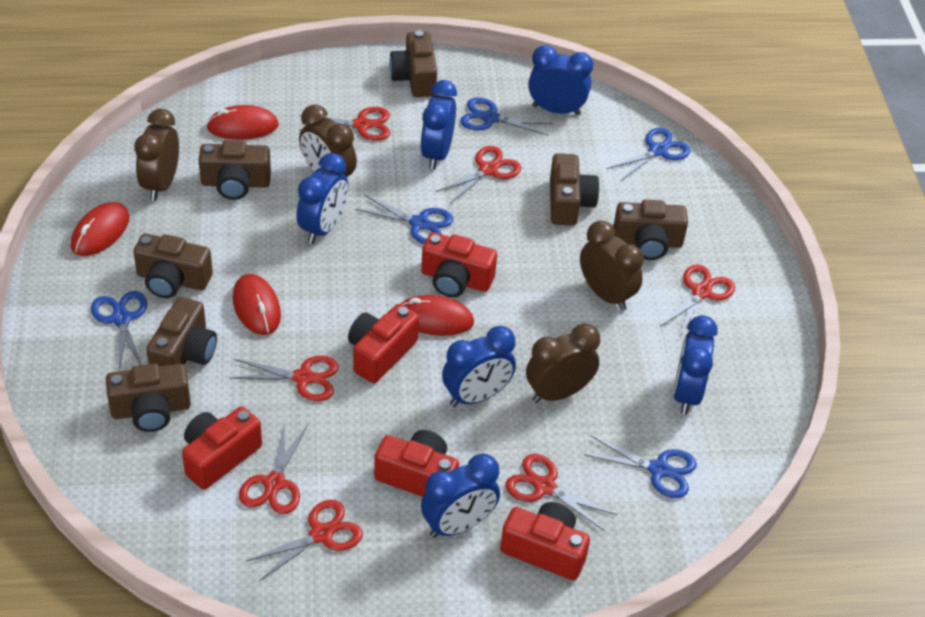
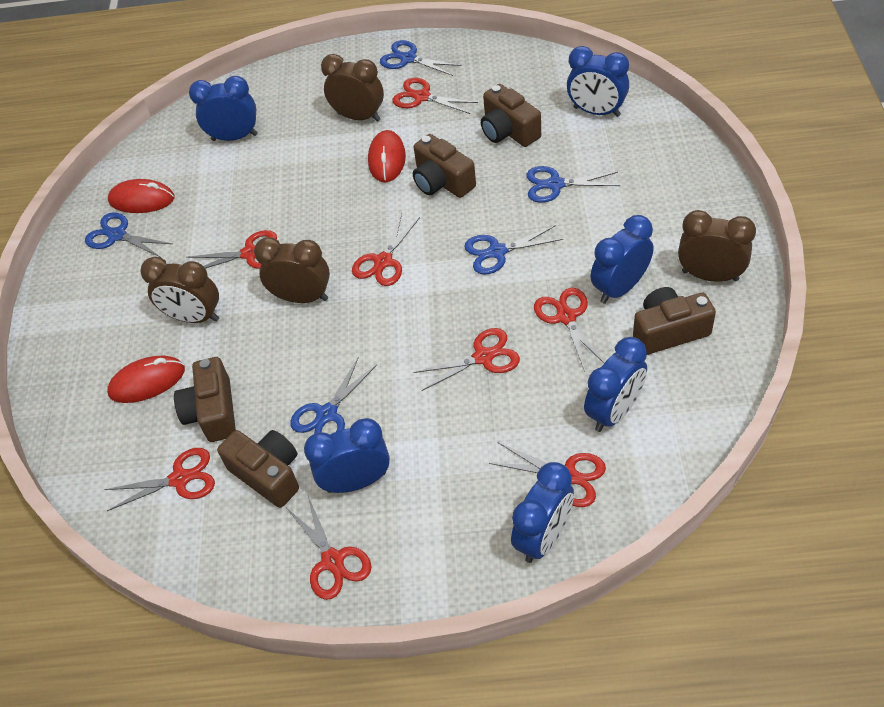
brown camera: 7 -> 5
red camera: 5 -> 0
red mouse: 4 -> 3
red scissors: 7 -> 8

